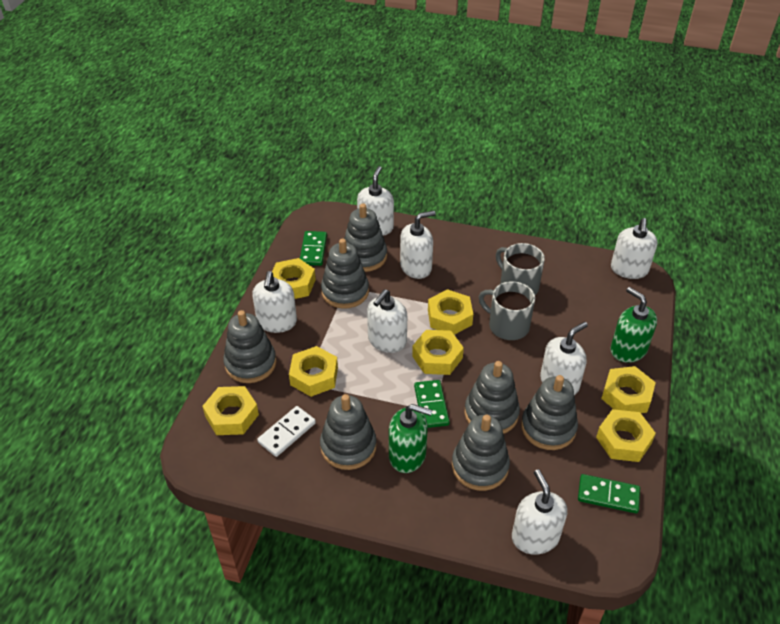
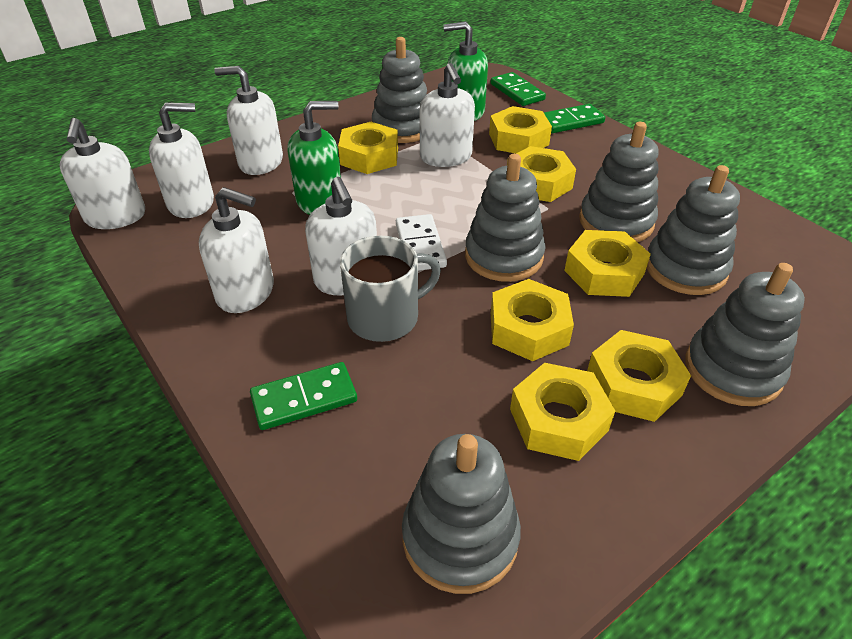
grey mug: 2 -> 1
grey stacking toy: 7 -> 6
white soap dispenser: 7 -> 6

